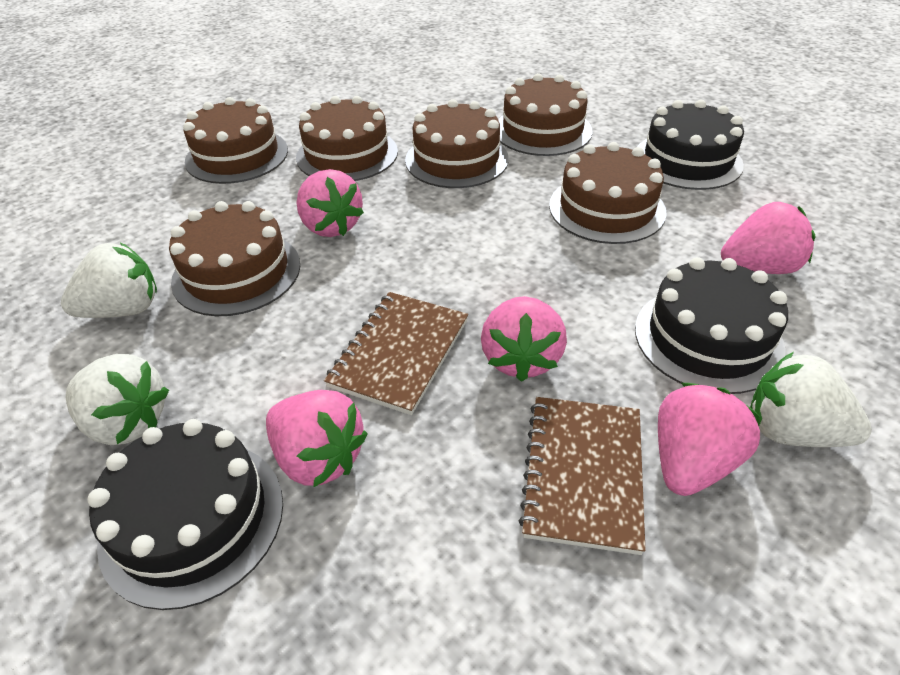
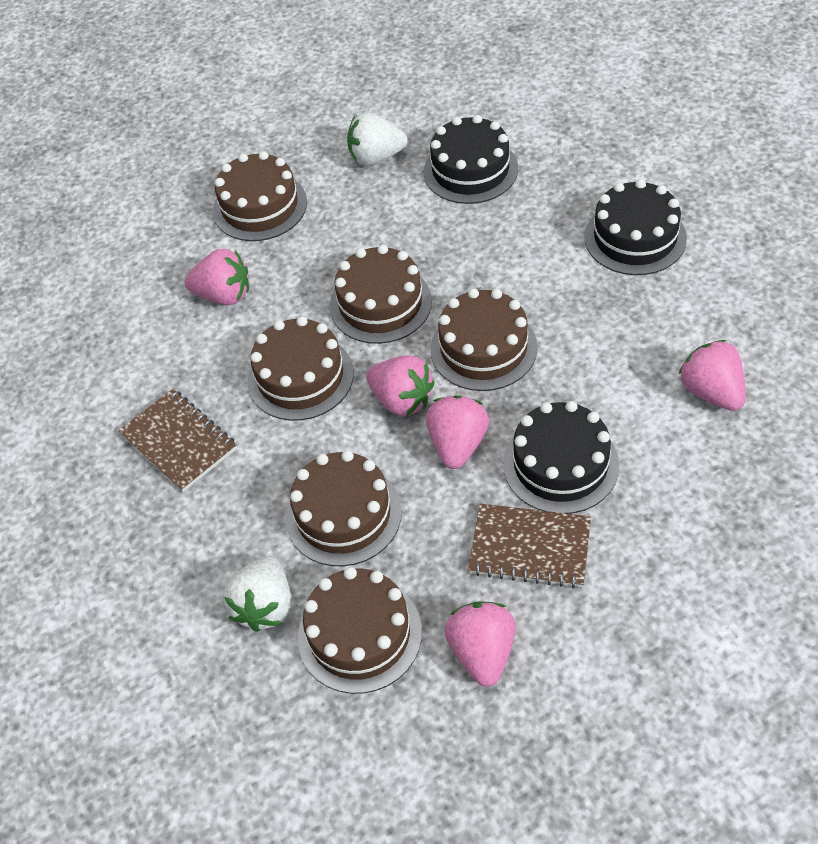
white strawberry: 3 -> 2

